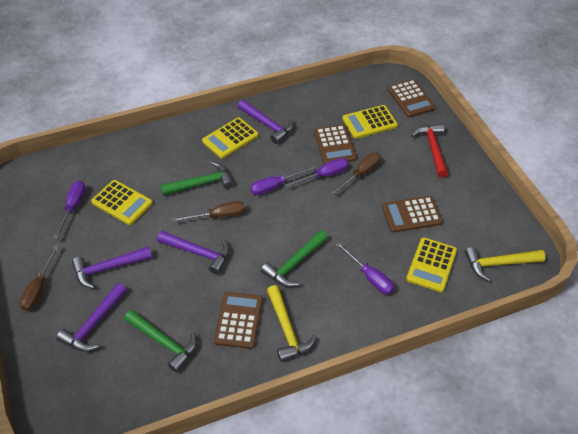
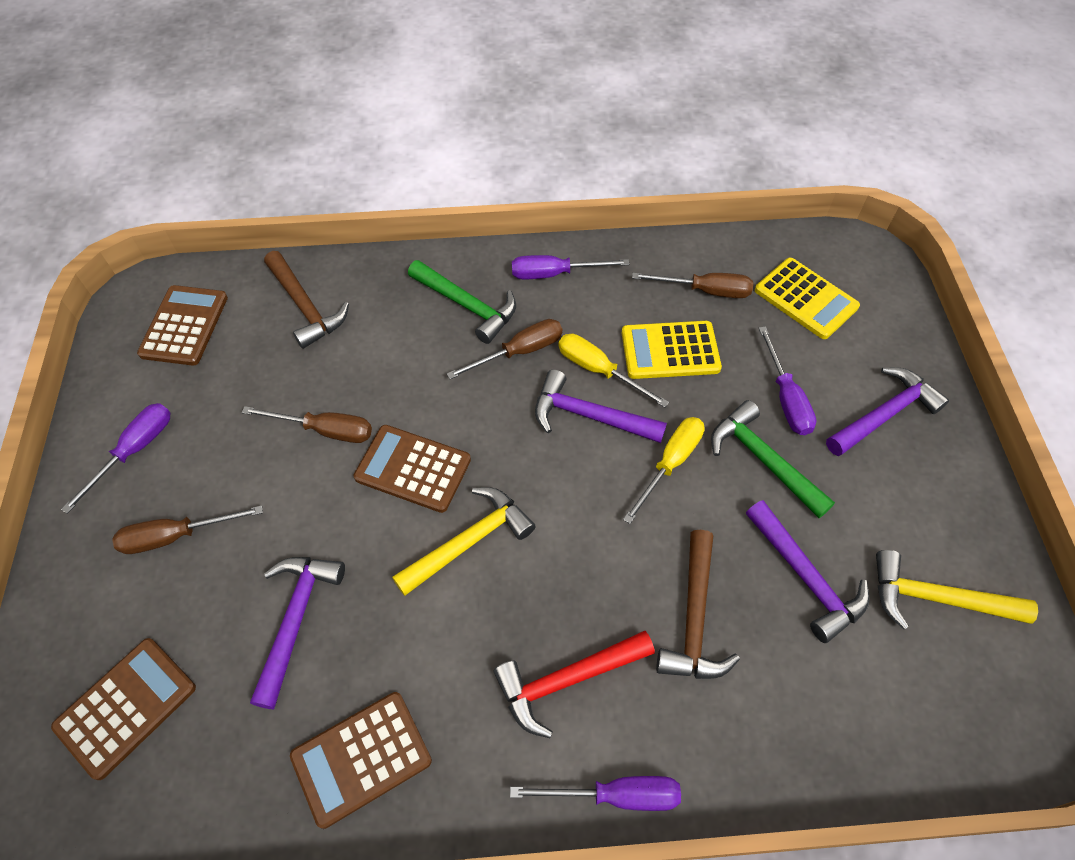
brown hammer: 0 -> 2
brown screwdriver: 3 -> 4
green hammer: 3 -> 2
yellow calculator: 4 -> 2
yellow screwdriver: 0 -> 2

